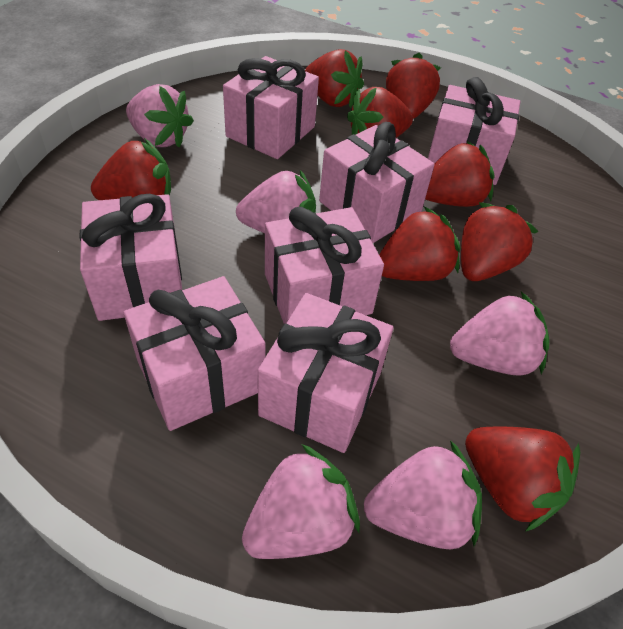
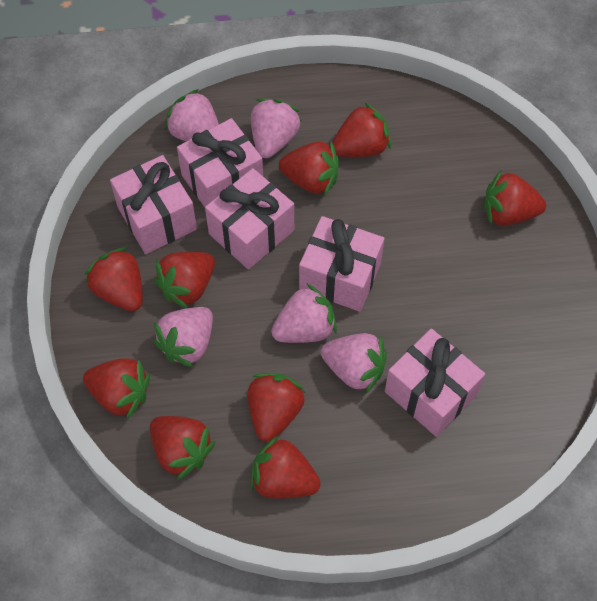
pink gift: 7 -> 5
red strawberry: 8 -> 9

